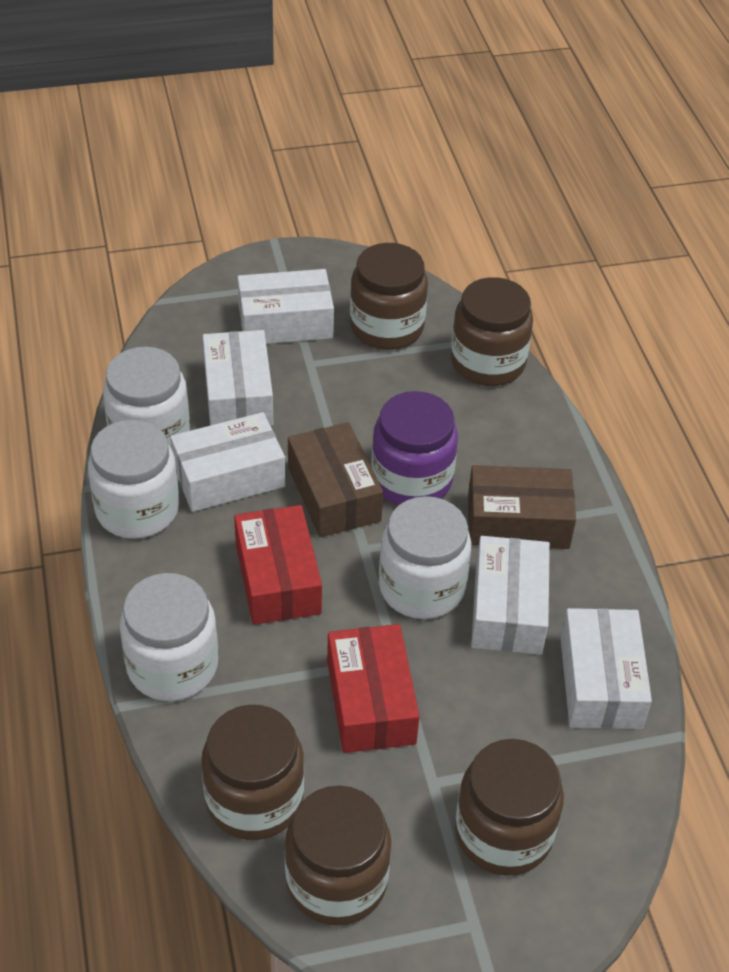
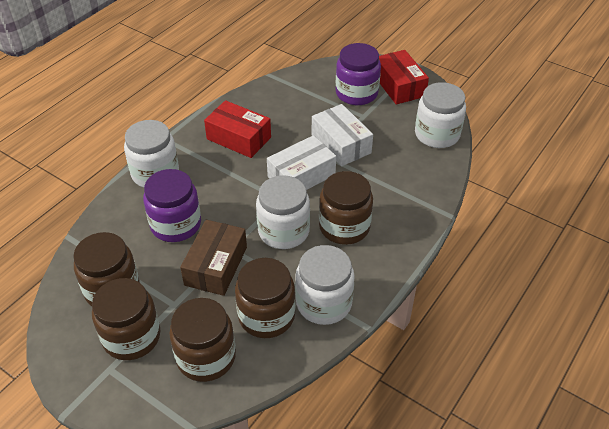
brown box: 2 -> 1
purple jar: 1 -> 2
white box: 5 -> 2

